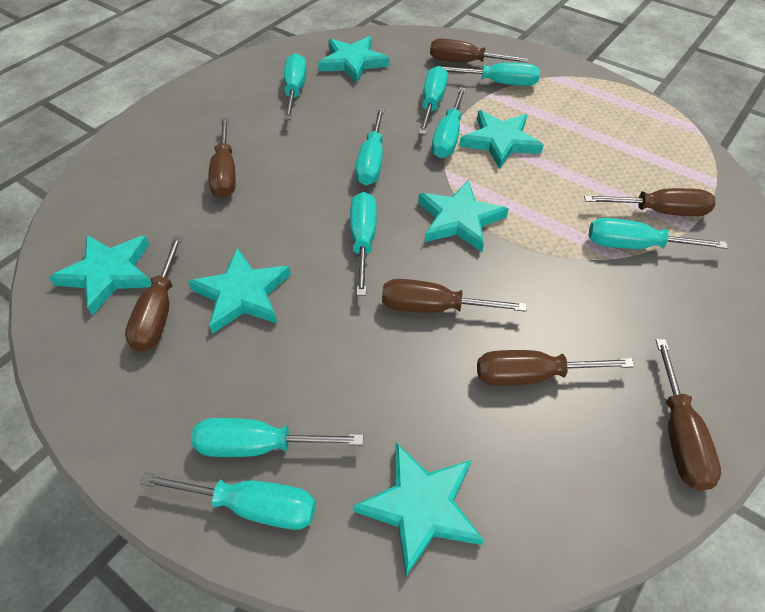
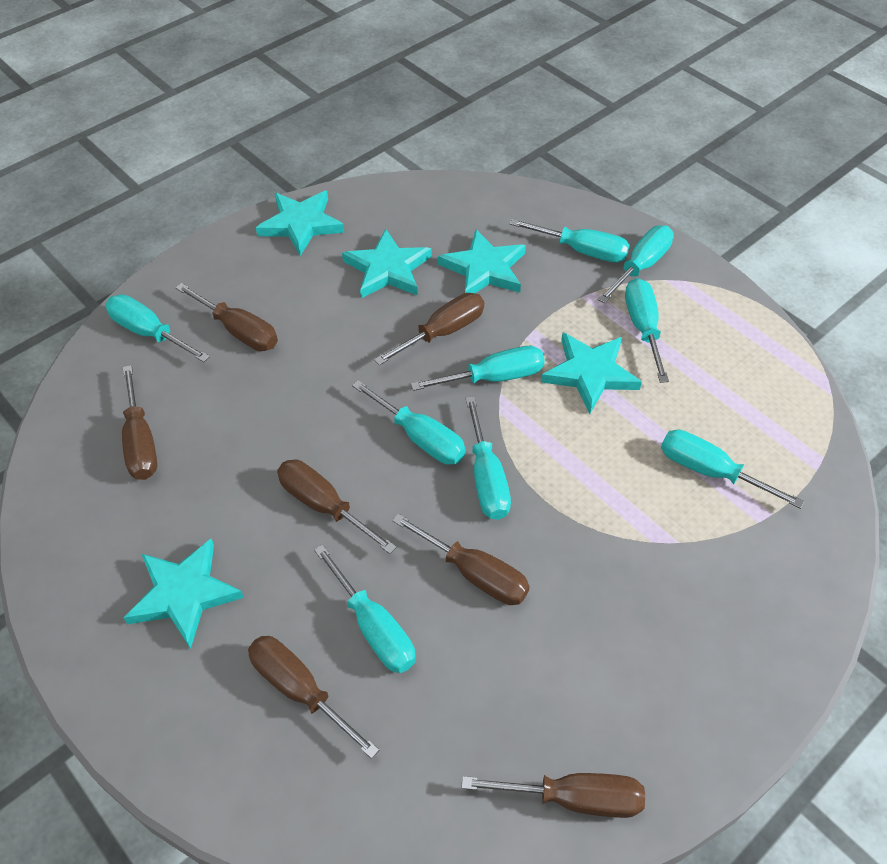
turquoise star: 6 -> 5

